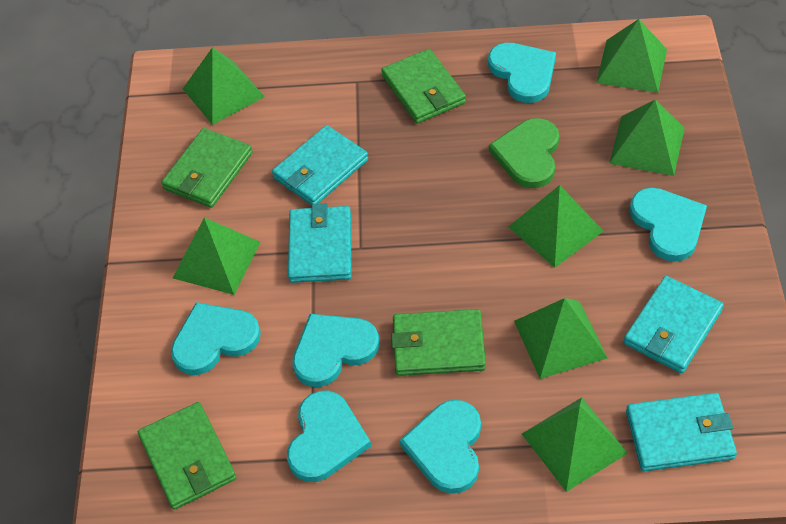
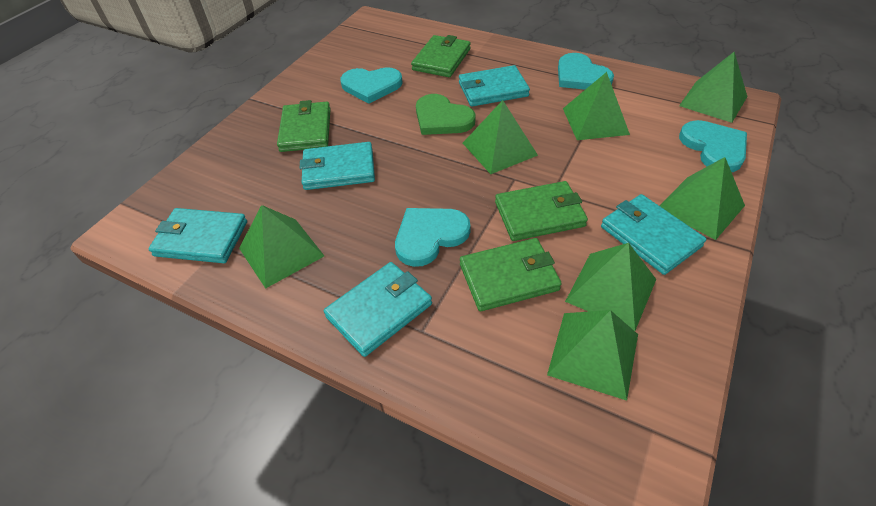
turquoise heart: 6 -> 4
turquoise wallet: 4 -> 5

